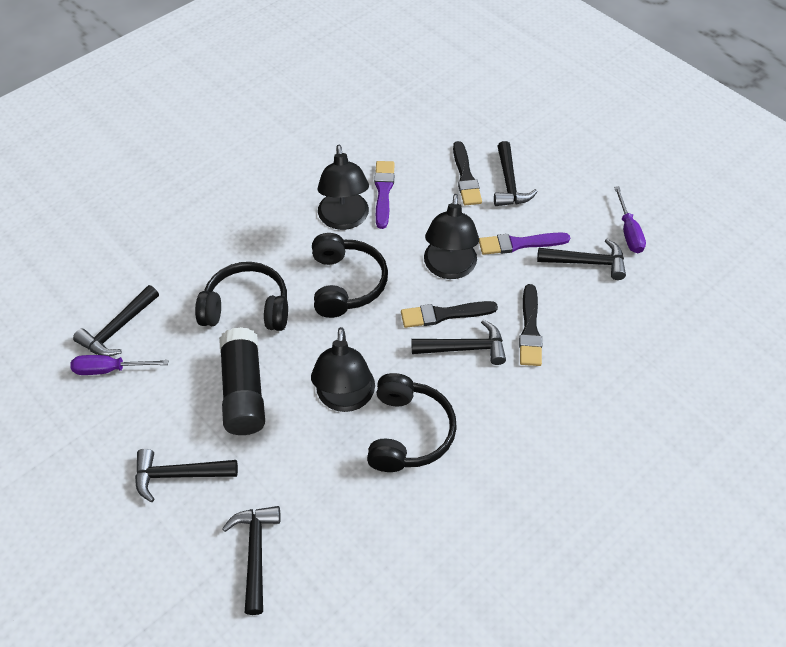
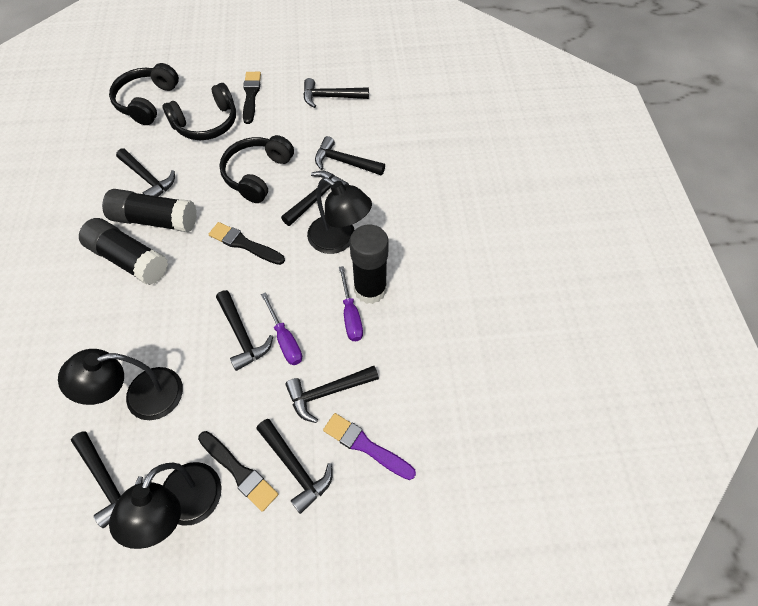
black glue stick: 1 -> 3
black hammer: 6 -> 8
purple brush: 2 -> 1

